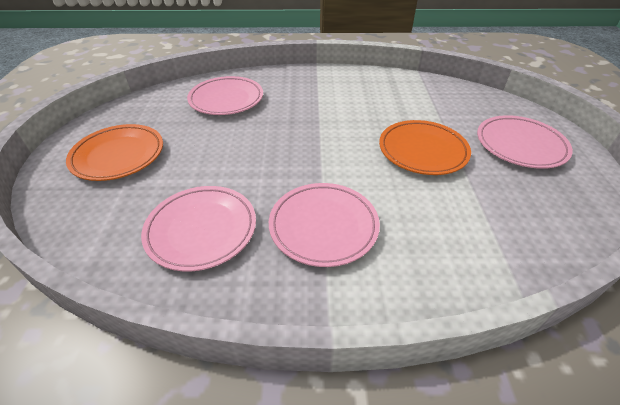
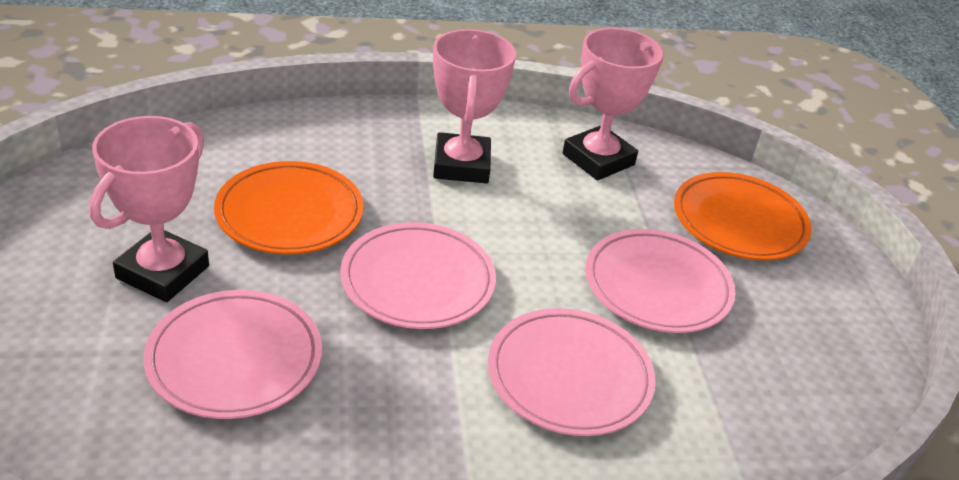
pink trophy: 0 -> 3

